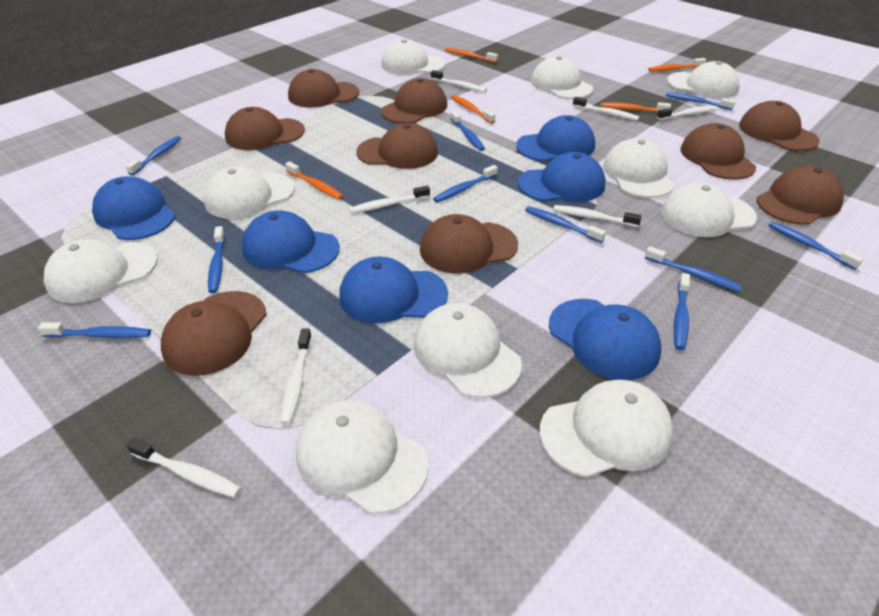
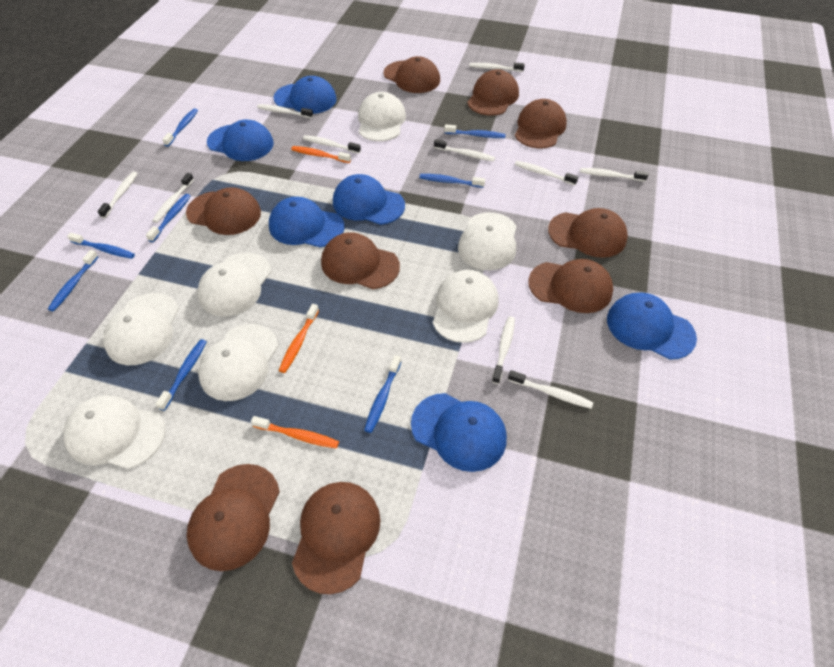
blue toothbrush: 10 -> 8
orange toothbrush: 5 -> 3
white cap: 10 -> 7
white toothbrush: 7 -> 10

